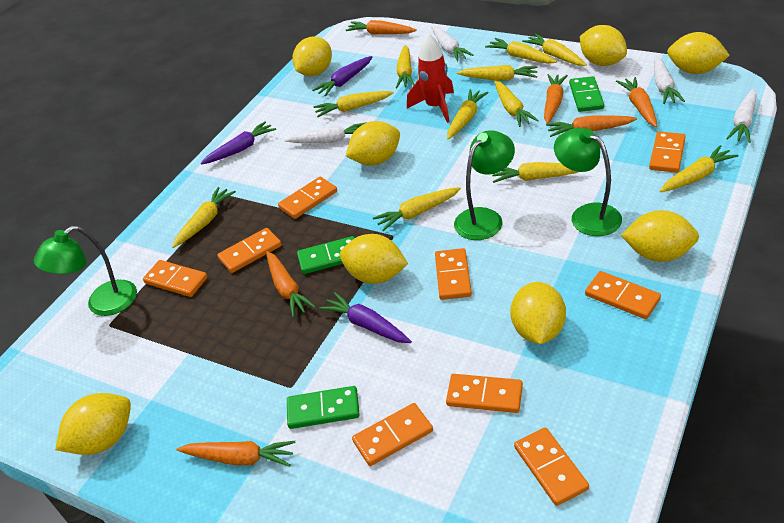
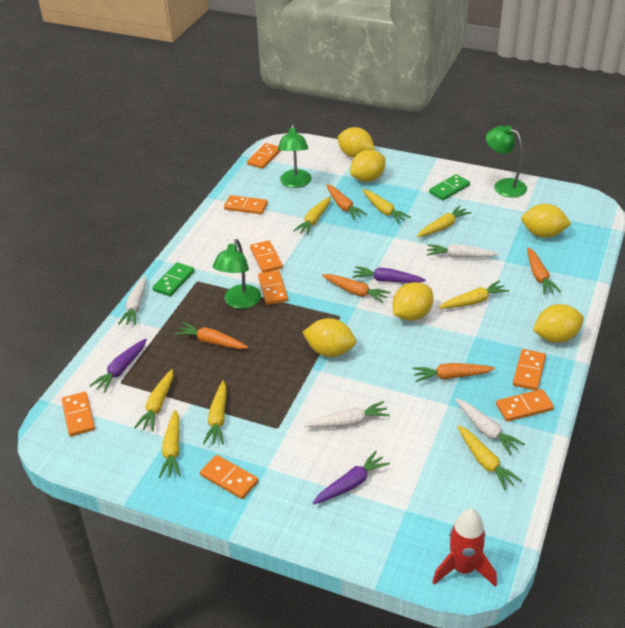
green domino: 3 -> 2
orange carrot: 6 -> 5
orange domino: 9 -> 8
yellow carrot: 11 -> 8
yellow lemon: 8 -> 6

